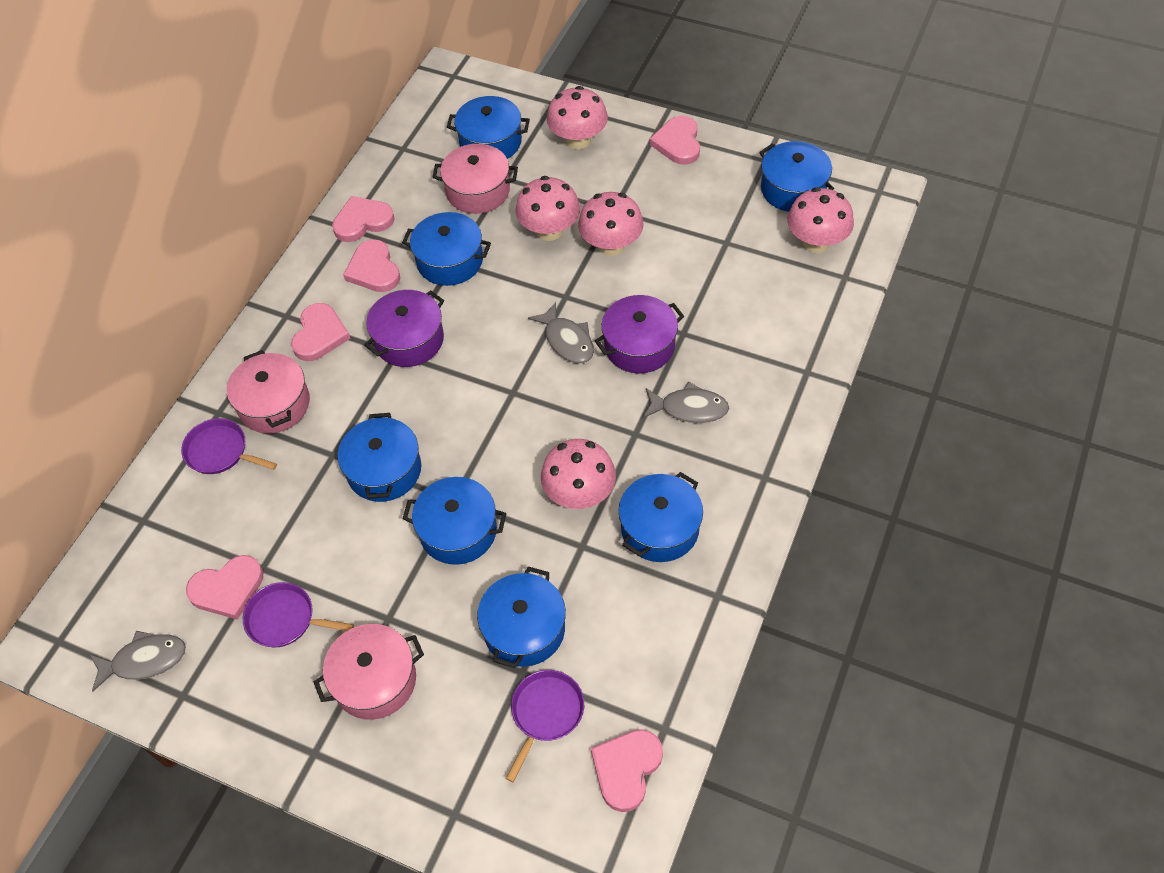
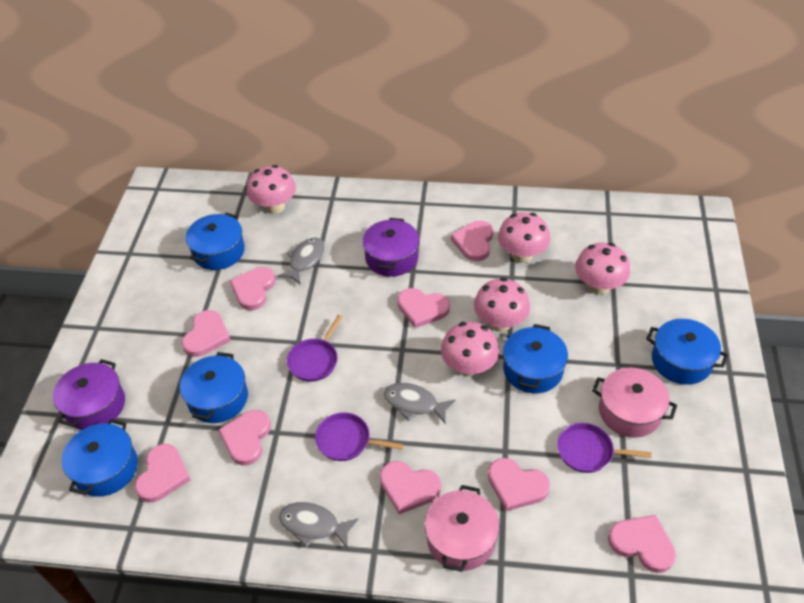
blue pot: 7 -> 5
pink heart: 6 -> 9
pink pot: 3 -> 2

